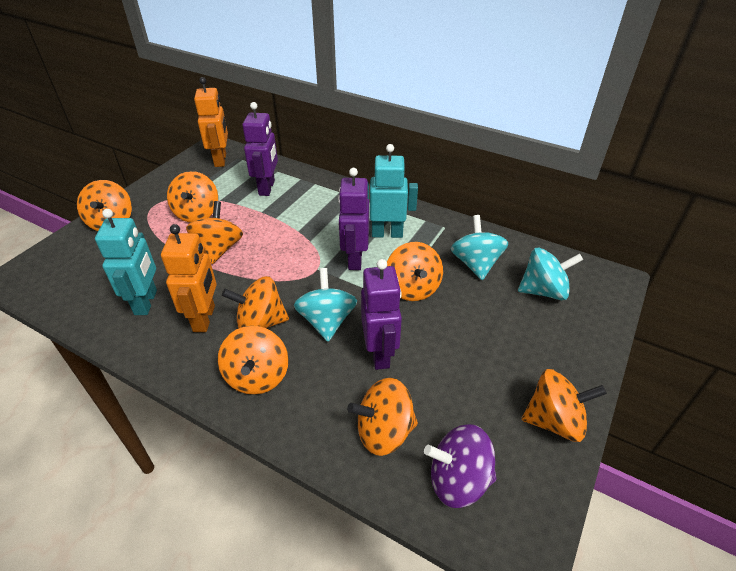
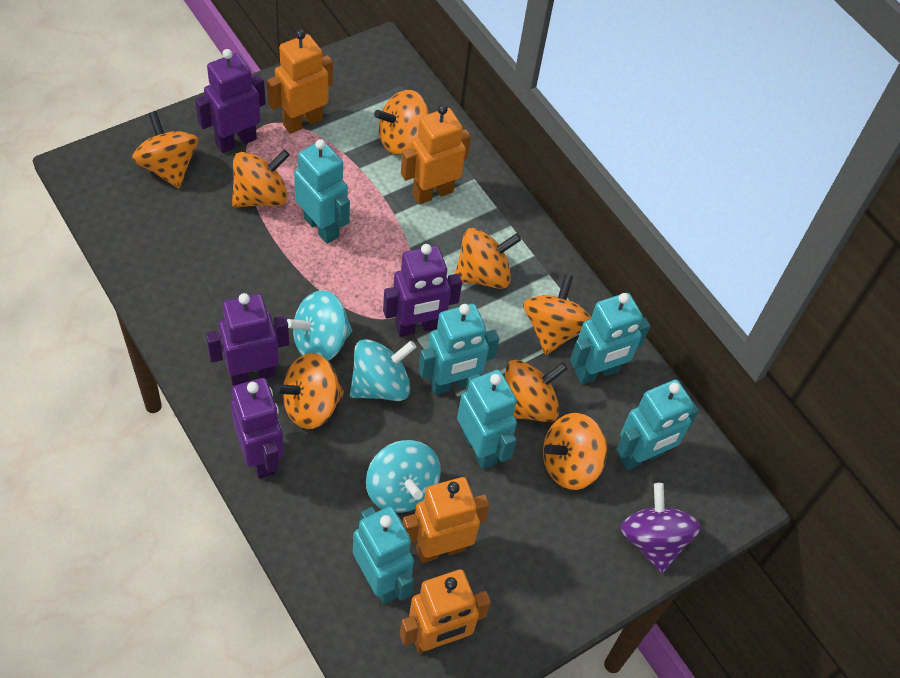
orange robot: 2 -> 4
purple robot: 3 -> 4
turquoise robot: 2 -> 6

